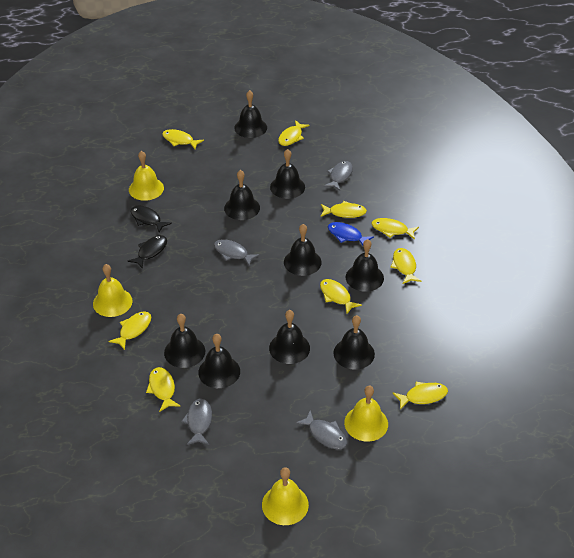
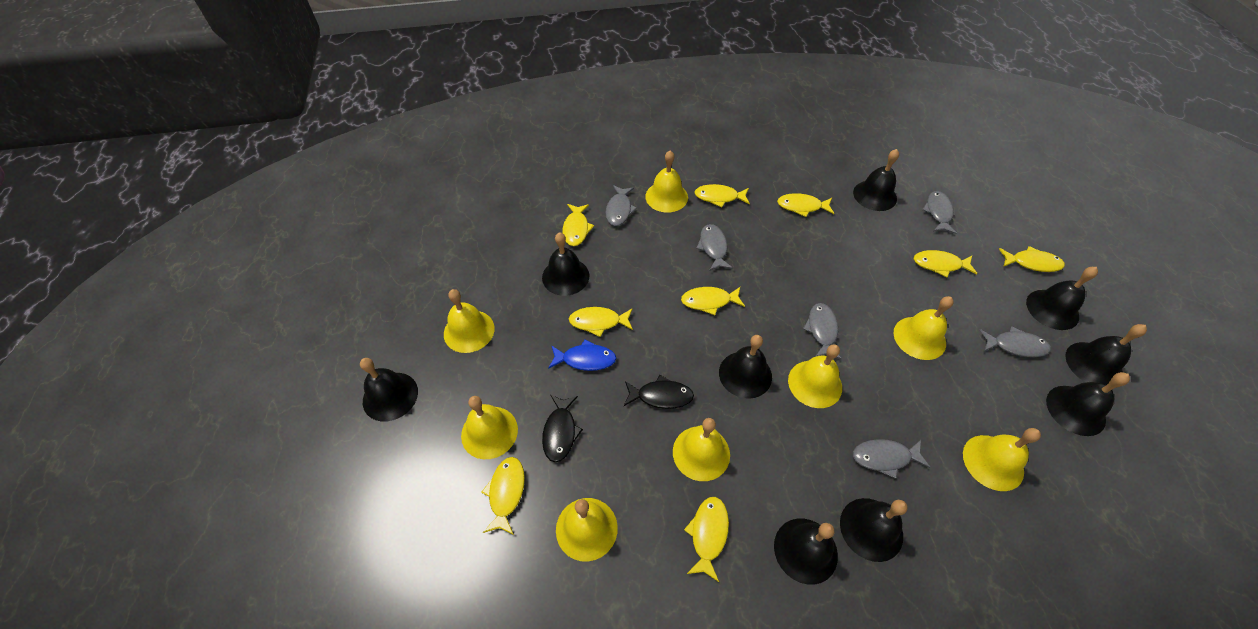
grey fish: 4 -> 6
yellow bell: 4 -> 8

